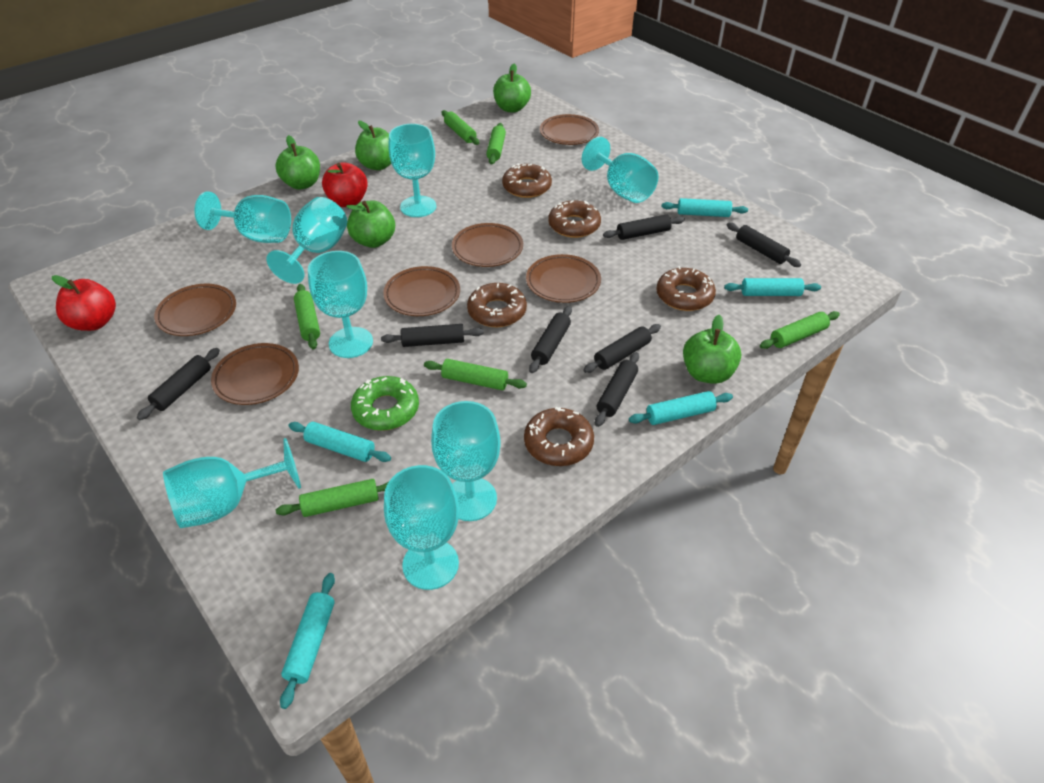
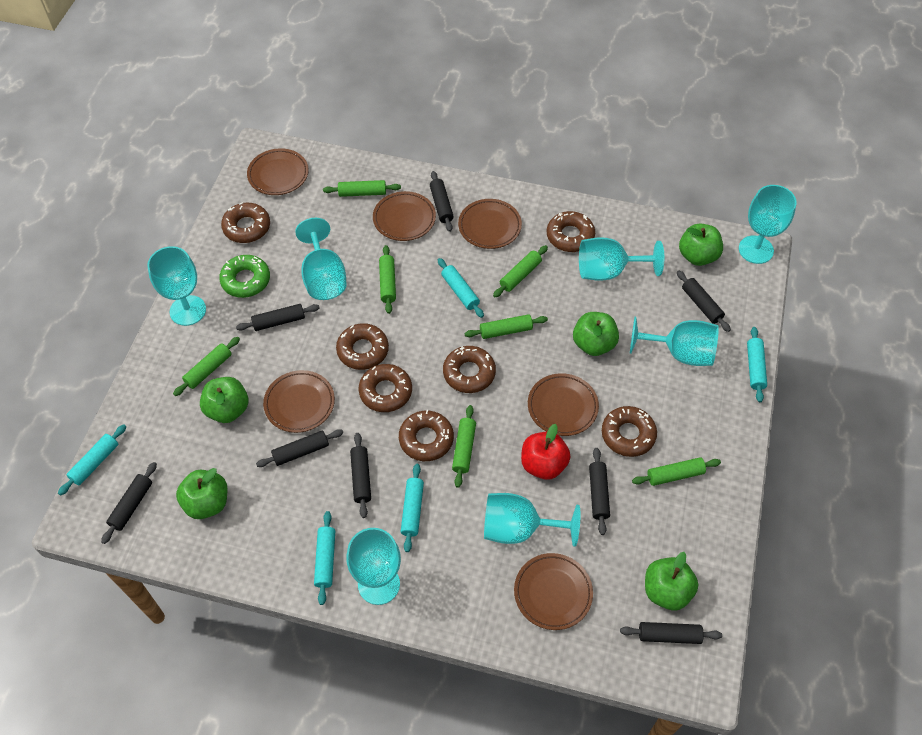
black rolling pin: 7 -> 8
brown donut: 5 -> 7
green rolling pin: 6 -> 7
red apple: 2 -> 1
turquoise goblet: 8 -> 7

